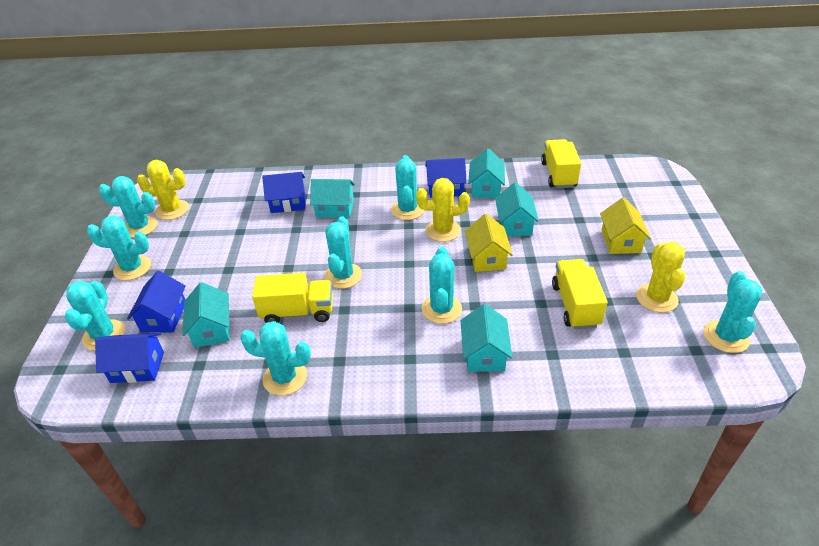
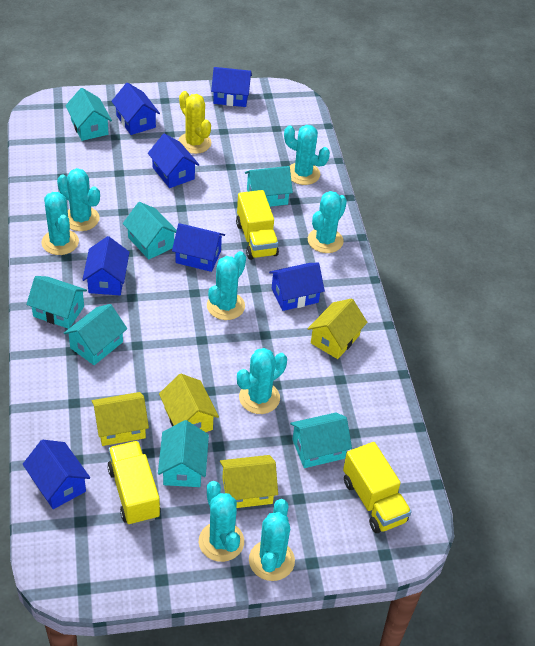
blue house: 4 -> 7
turquoise house: 5 -> 7
yellow cactus: 3 -> 1
yellow house: 2 -> 4

